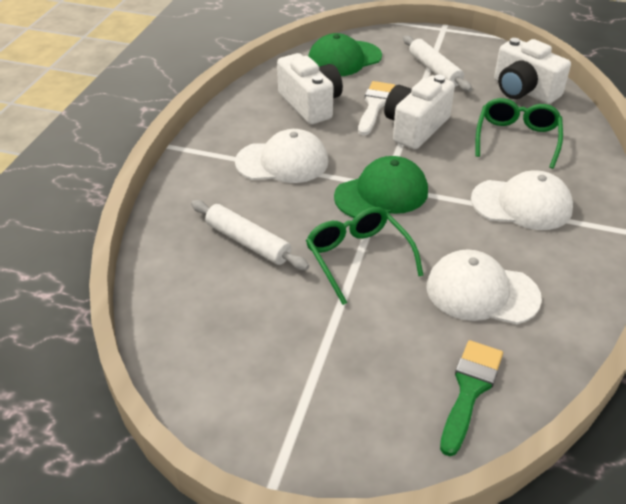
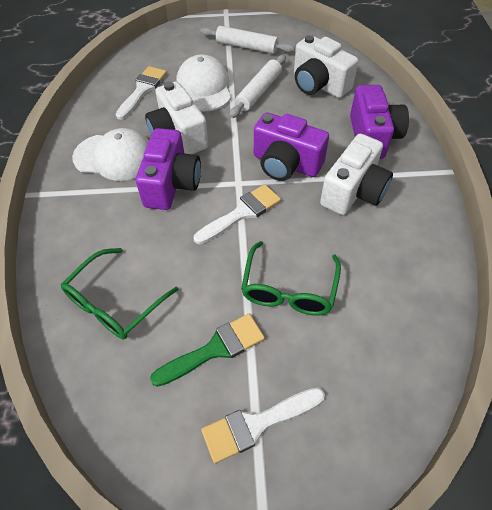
green cap: 2 -> 0
purple camera: 0 -> 3
white brush: 1 -> 3
white cap: 3 -> 2

